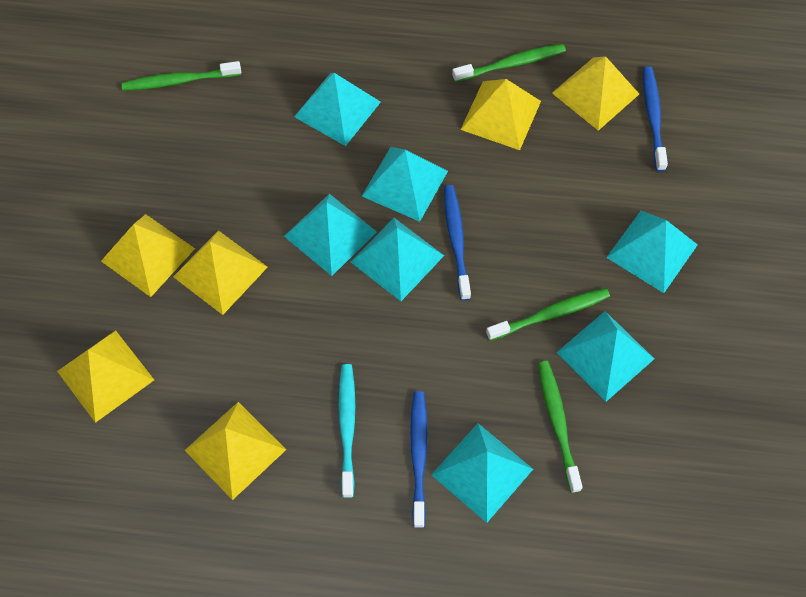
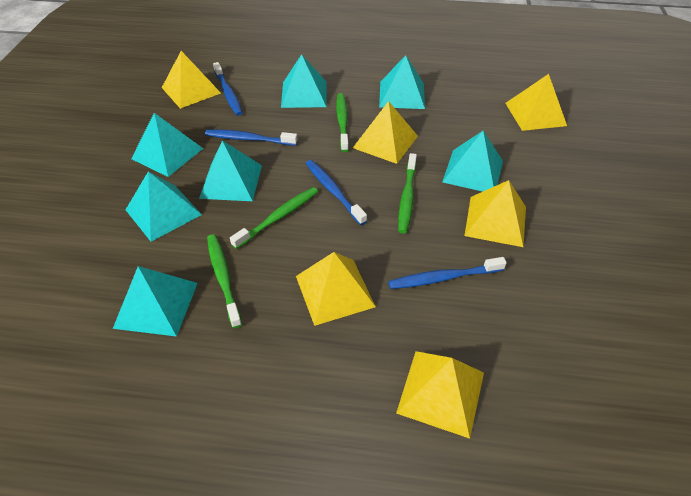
blue toothbrush: 3 -> 4
turquoise toothbrush: 1 -> 0

